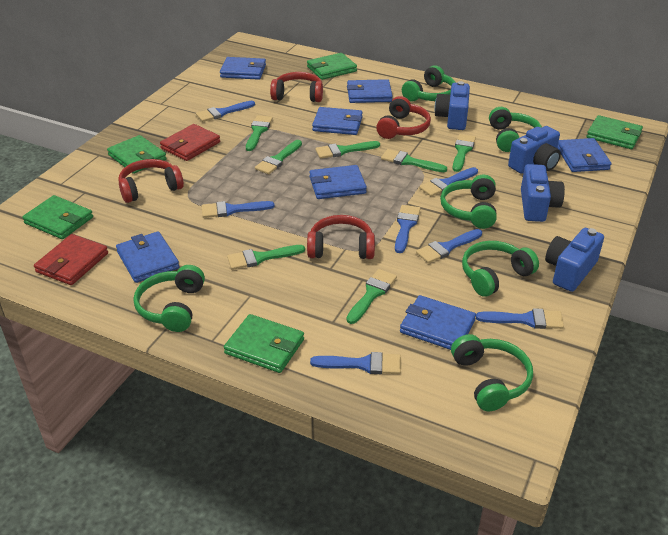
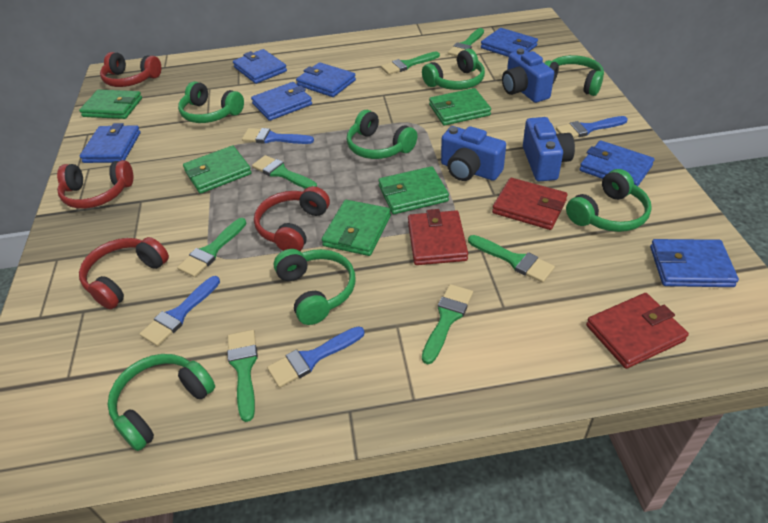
blue brush: 7 -> 4
blue camera: 4 -> 3
green headphones: 6 -> 7
red wallet: 2 -> 3

